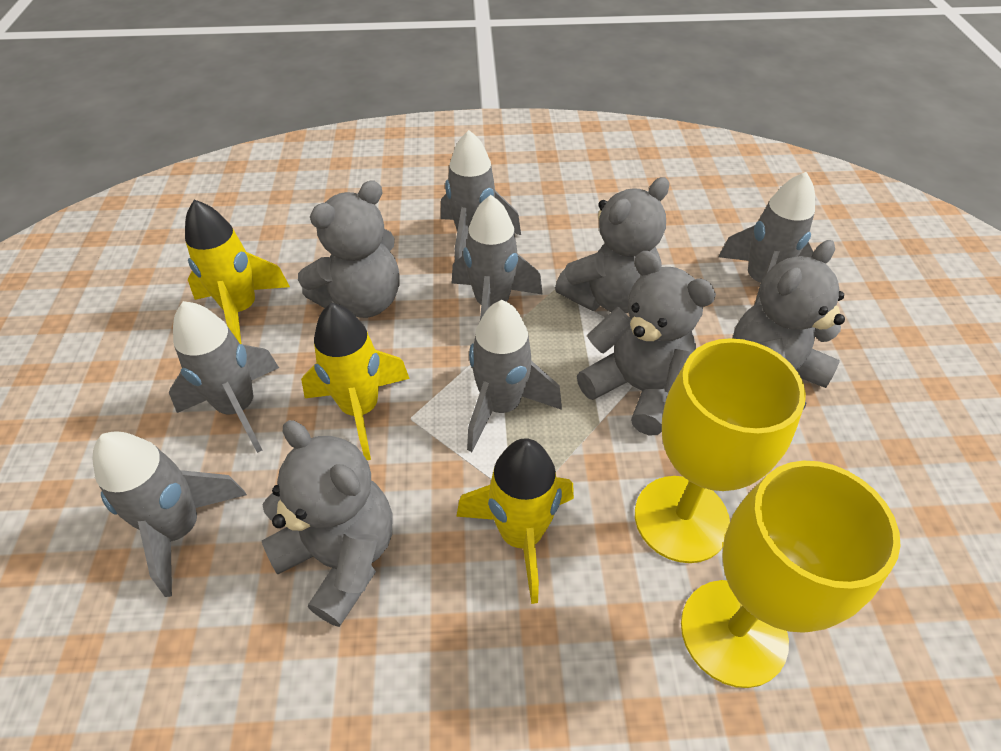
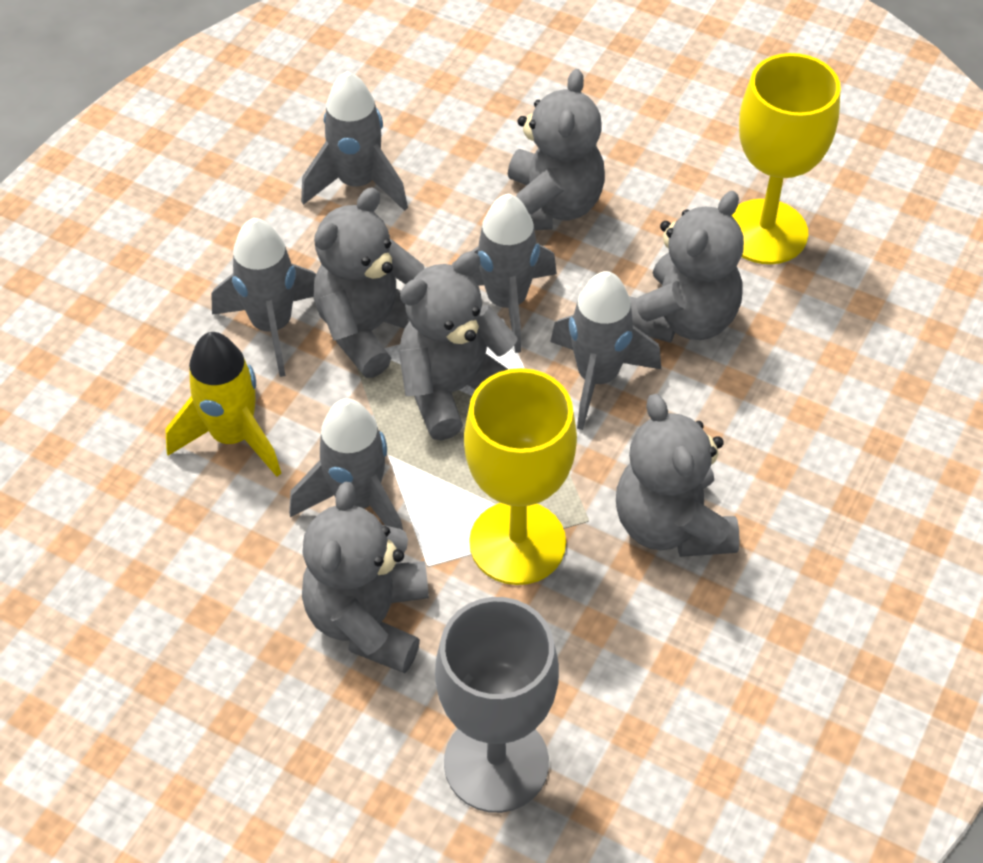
grey goblet: 0 -> 1
grey rocket: 6 -> 5
grey teddy bear: 5 -> 6
yellow rocket: 3 -> 1

